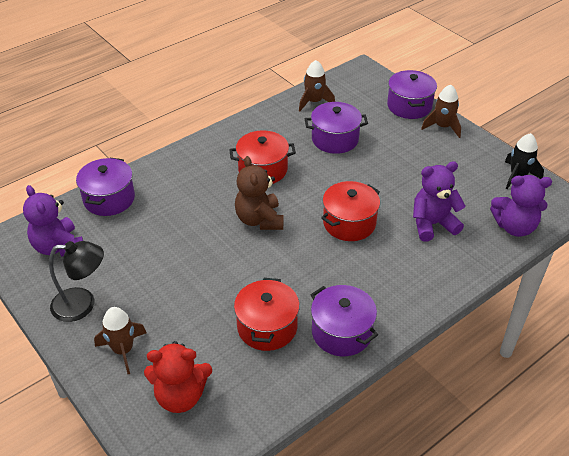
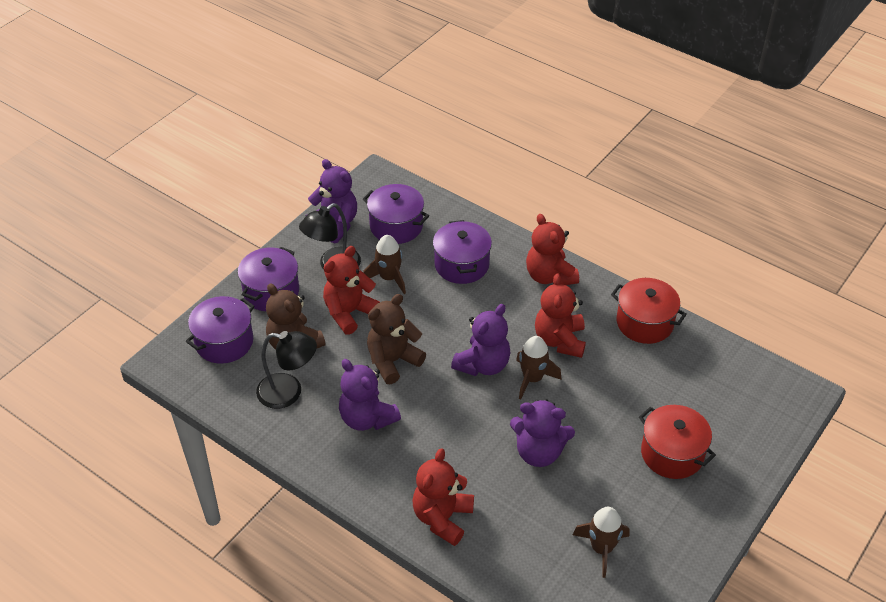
black lamp: 1 -> 2
black rocket: 1 -> 0
brown teddy bear: 1 -> 2
purple teddy bear: 3 -> 4
red pot: 3 -> 2
red teddy bear: 1 -> 4

